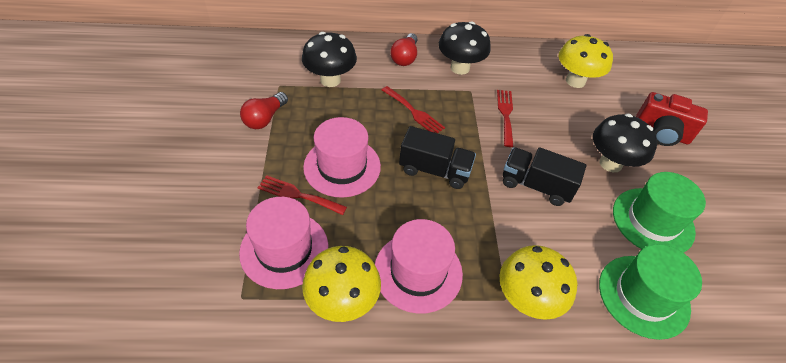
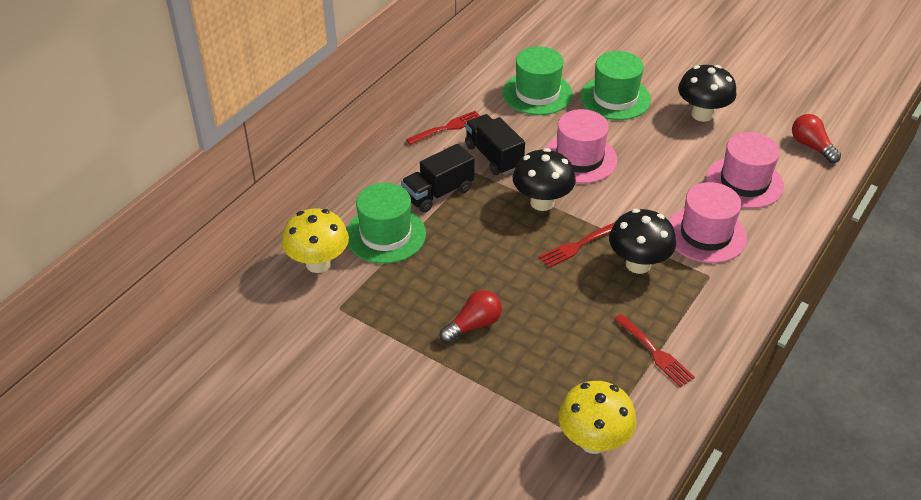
green hat: 2 -> 3
red camera: 1 -> 0
yellow mushroom: 3 -> 2

